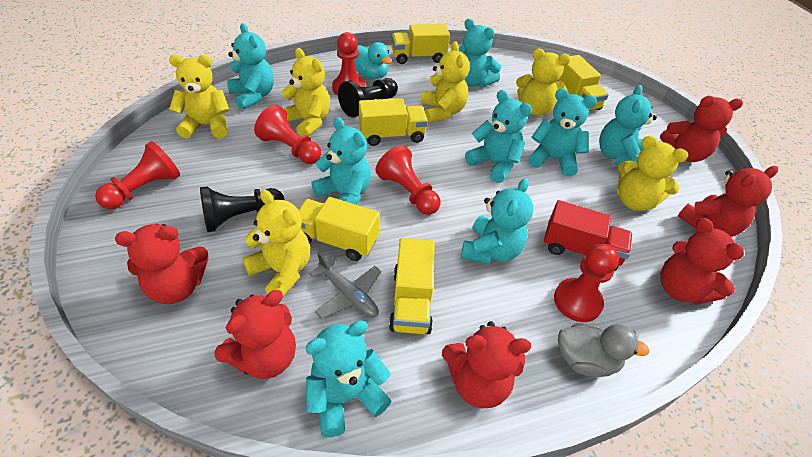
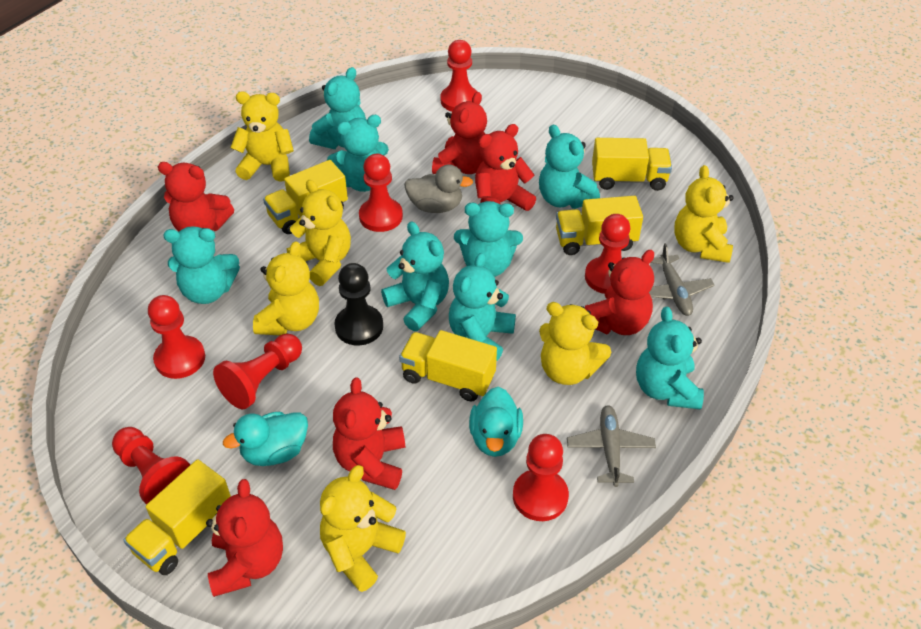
black pawn: 2 -> 1
grey plane: 1 -> 2
red pawn: 5 -> 7
red truck: 1 -> 0
turquoise duck: 1 -> 2

